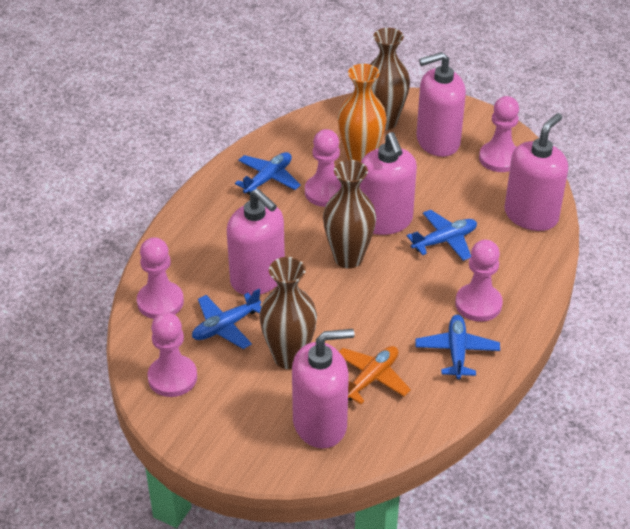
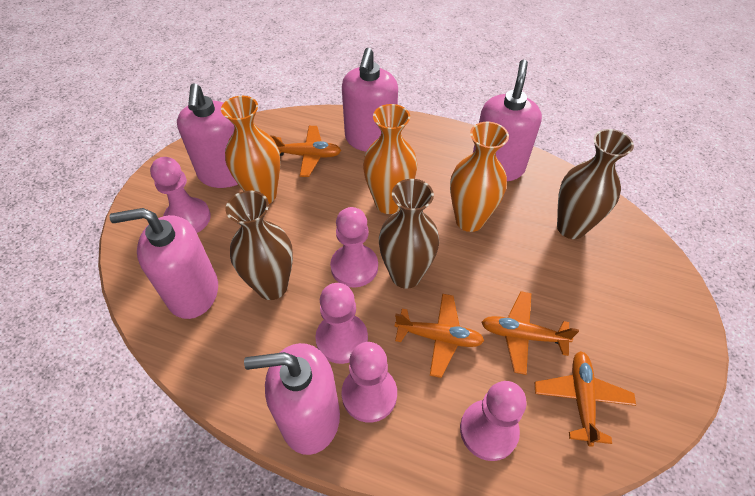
blue plane: 4 -> 0
orange plane: 1 -> 4
orange vase: 1 -> 3

